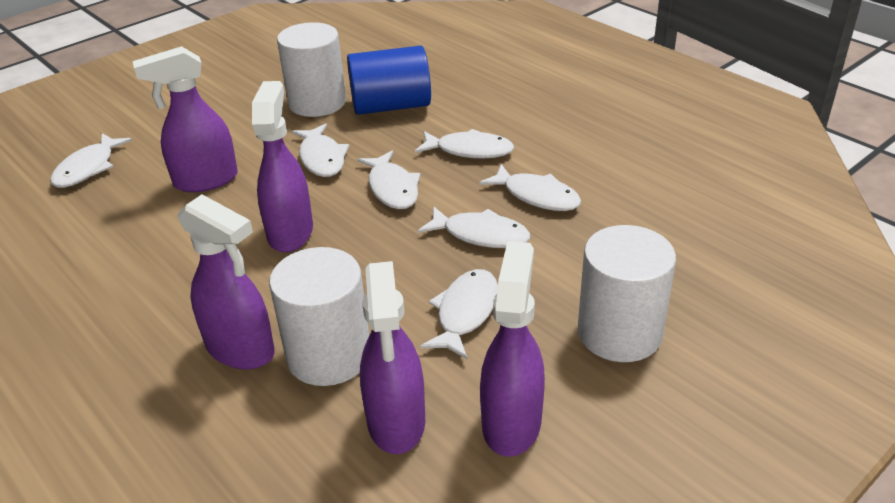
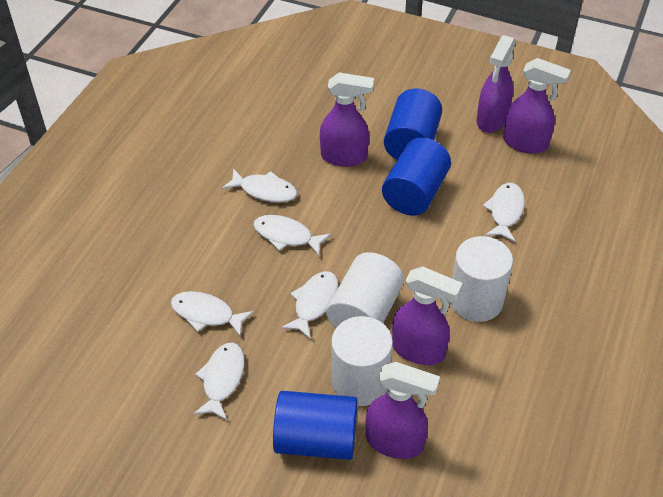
blue cylinder: 1 -> 3
white fish: 7 -> 6

